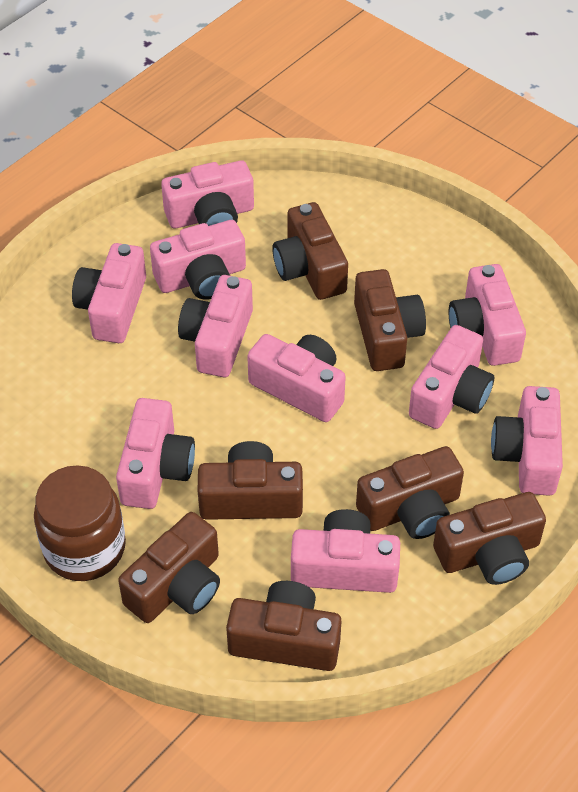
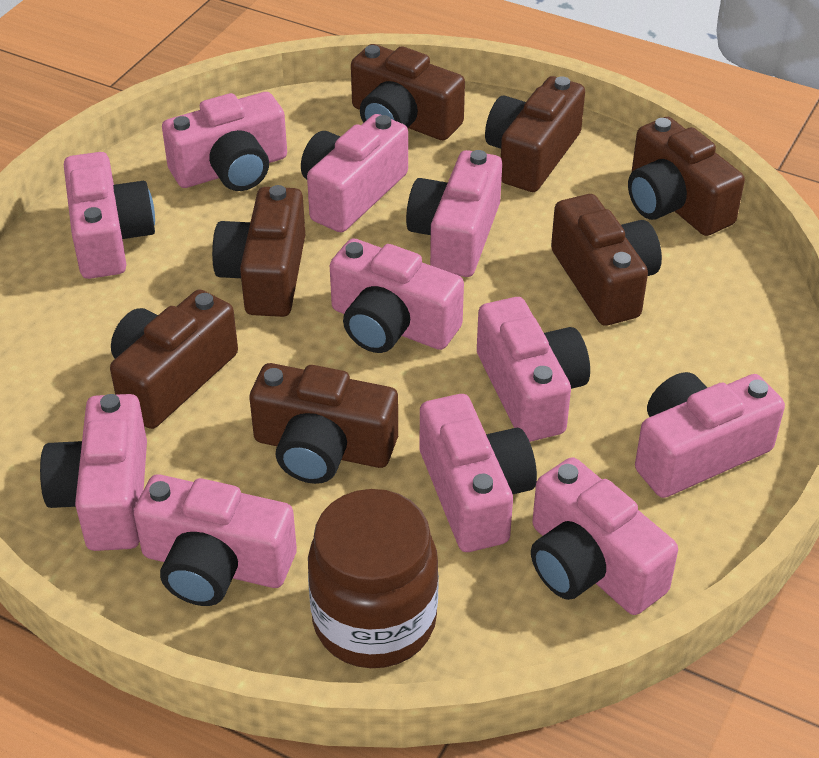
pink camera: 10 -> 11

